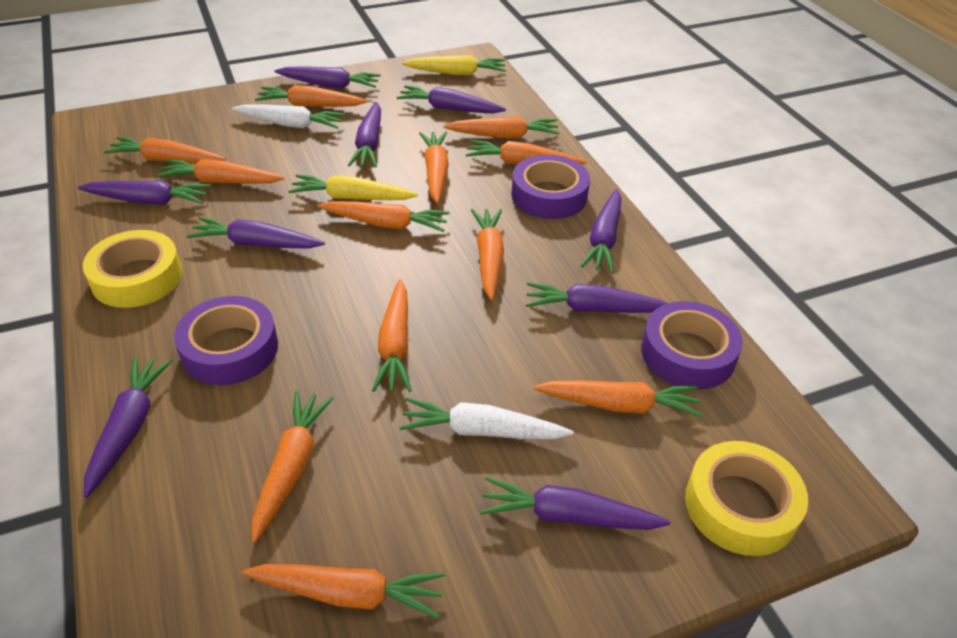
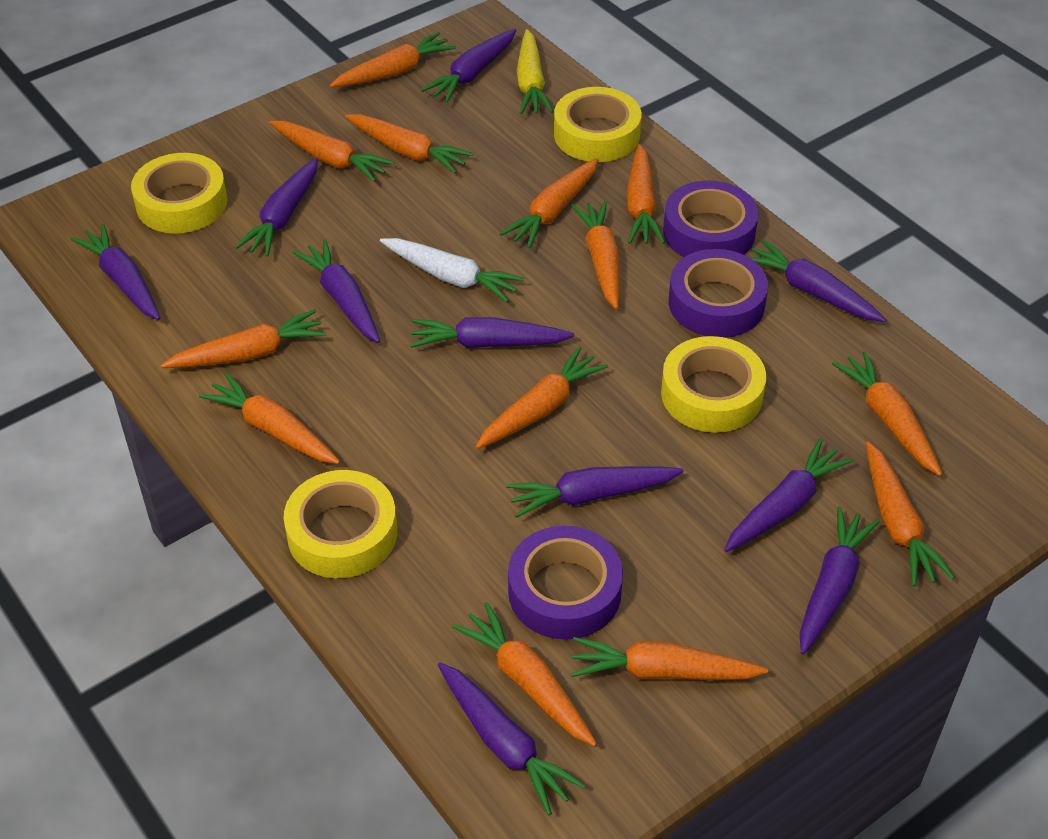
orange carrot: 12 -> 13
purple carrot: 9 -> 10
white carrot: 2 -> 1
yellow carrot: 2 -> 1
yellow tape: 2 -> 4

